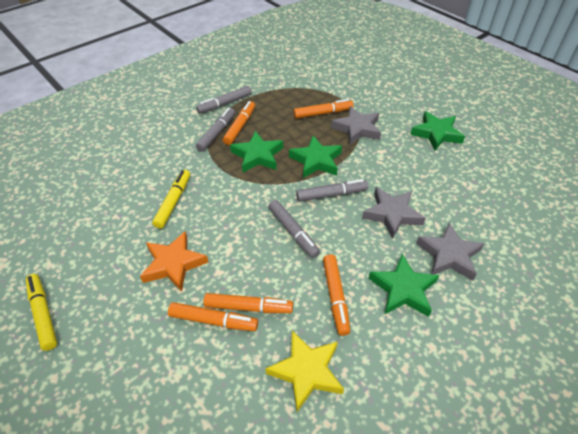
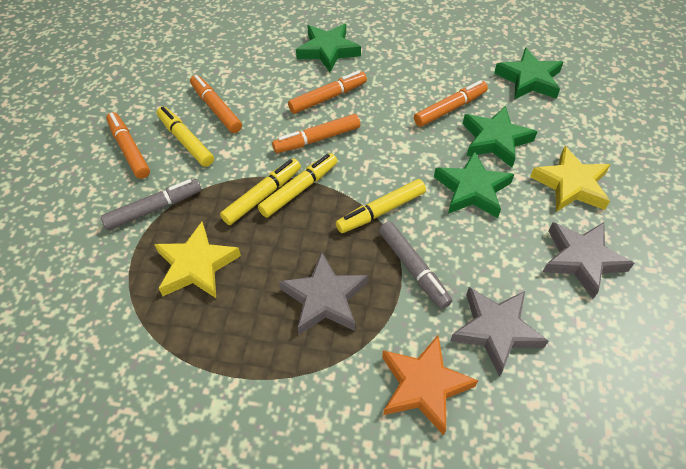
grey marker: 4 -> 2
yellow marker: 2 -> 4
yellow star: 1 -> 2

